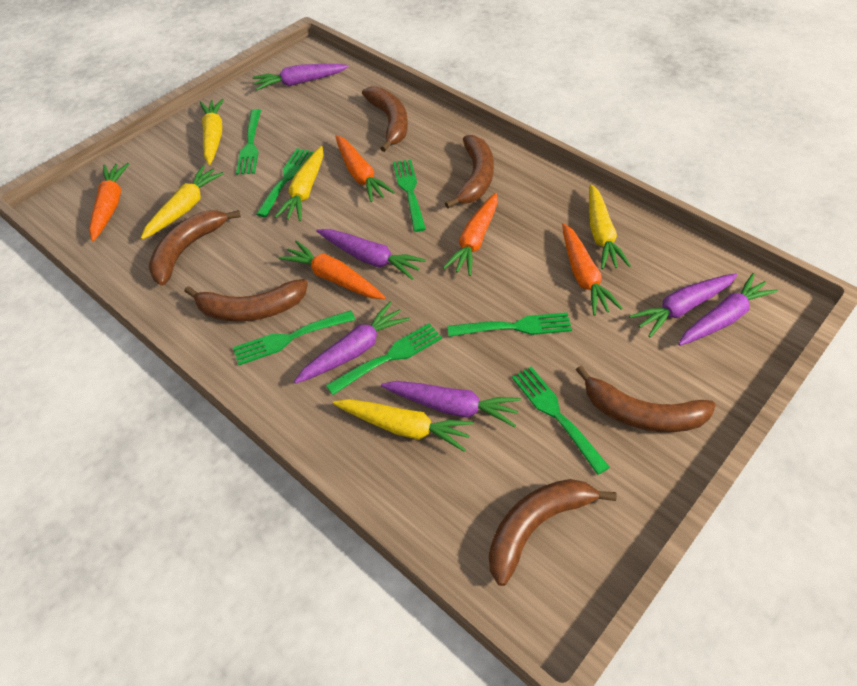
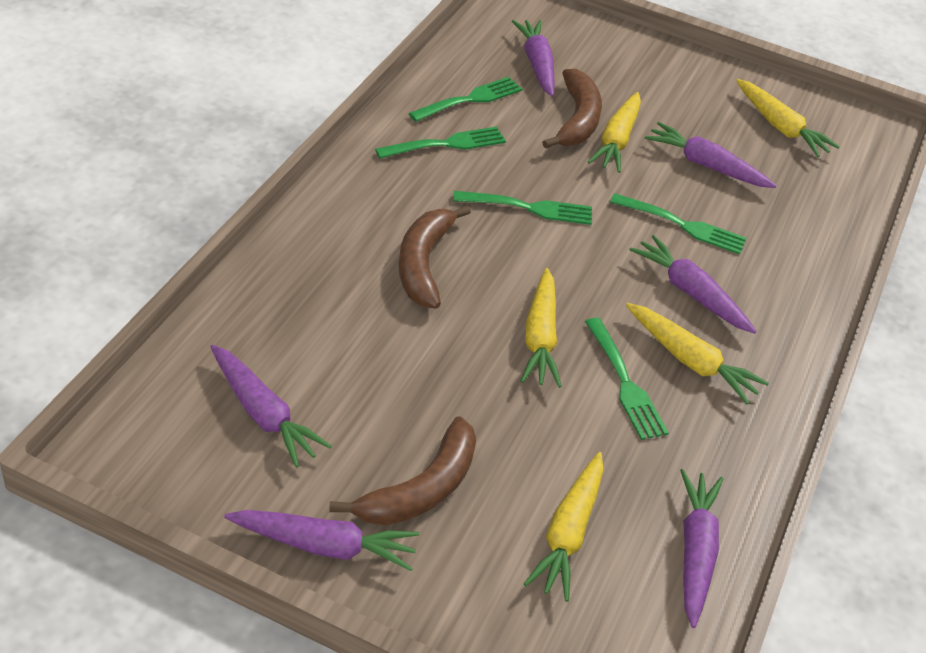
brown banana: 6 -> 3
green fork: 7 -> 5
orange carrot: 5 -> 0

